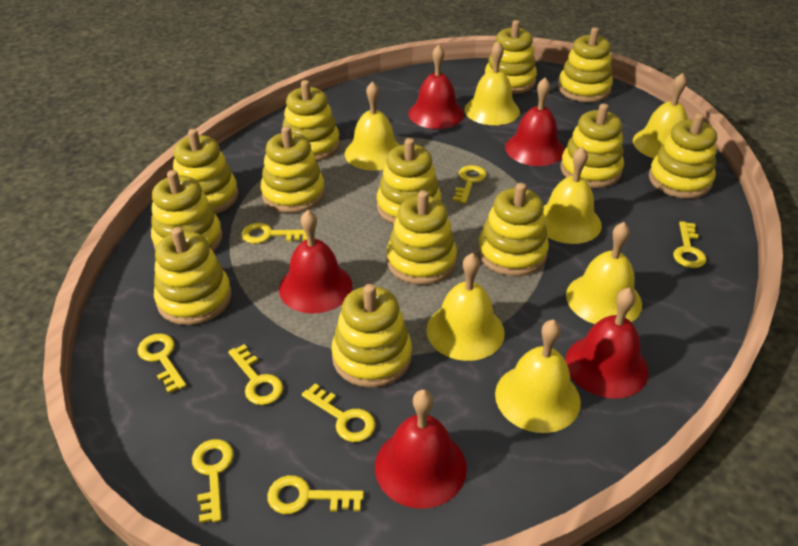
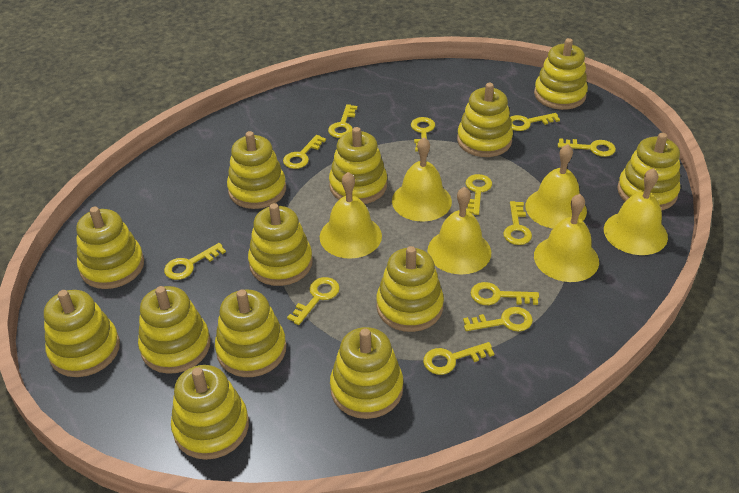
red bell: 5 -> 0
yellow bell: 7 -> 6
yellow key: 8 -> 12

